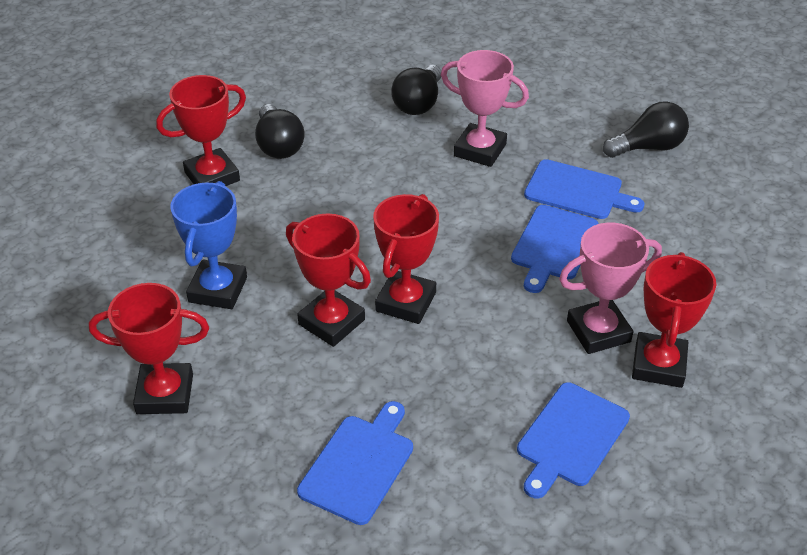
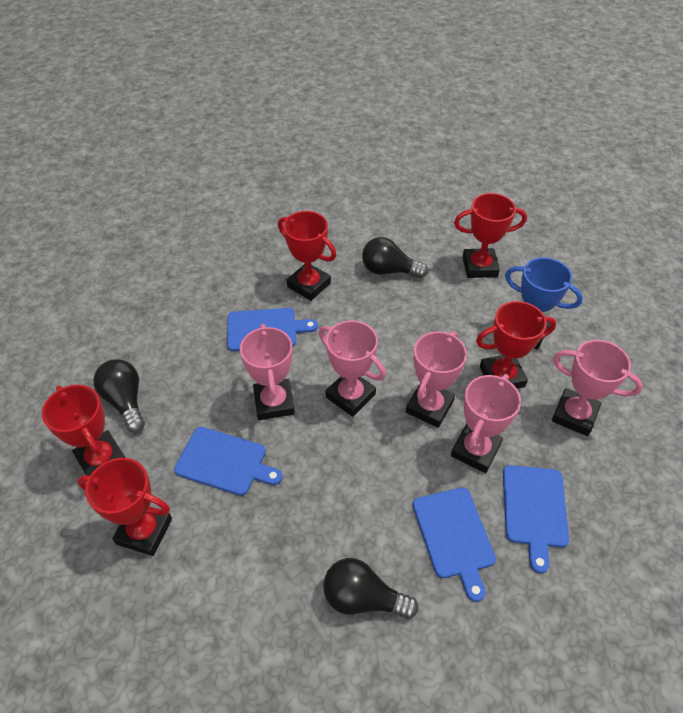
pink trophy: 2 -> 5

